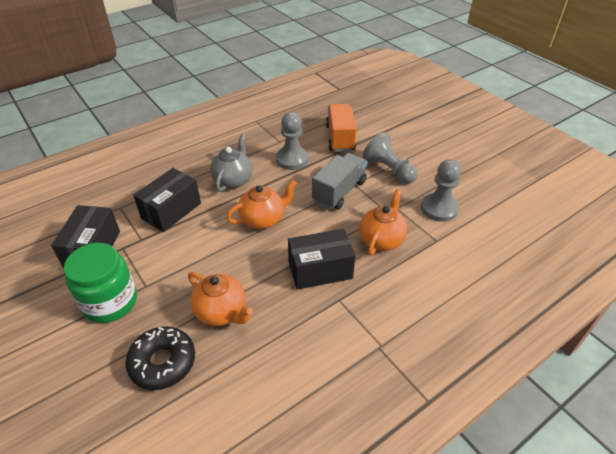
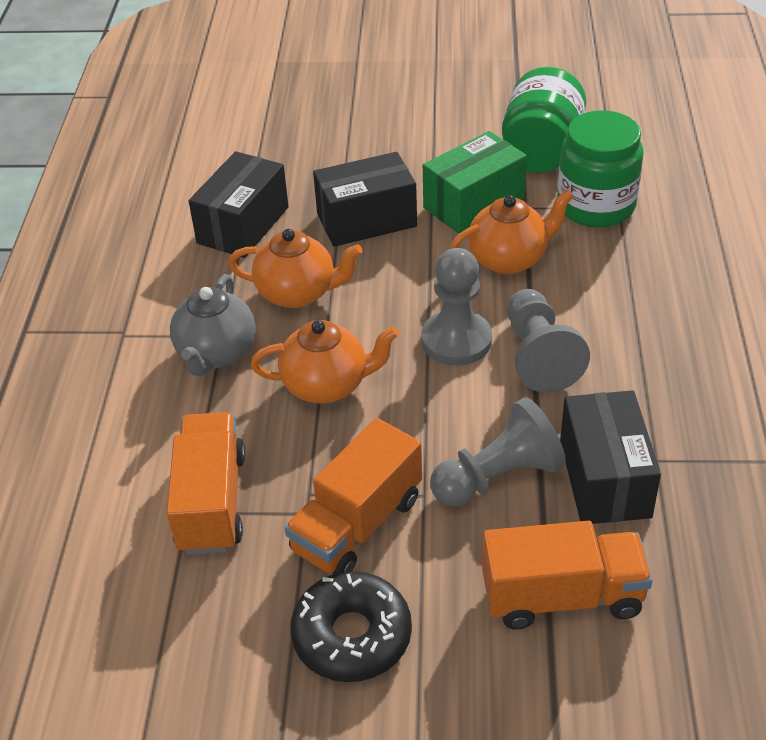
green box: 0 -> 1
green jar: 1 -> 2
grey truck: 1 -> 0
orange truck: 1 -> 3

